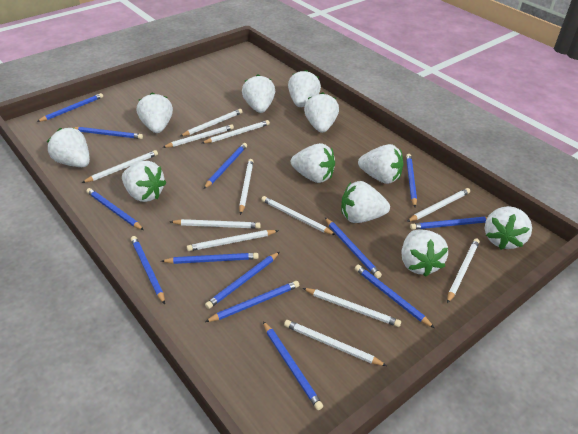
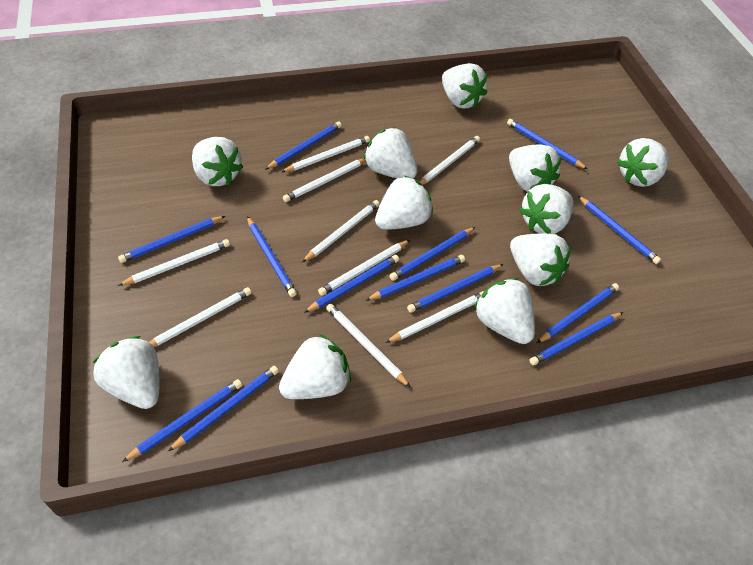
white pencil: 12 -> 9

